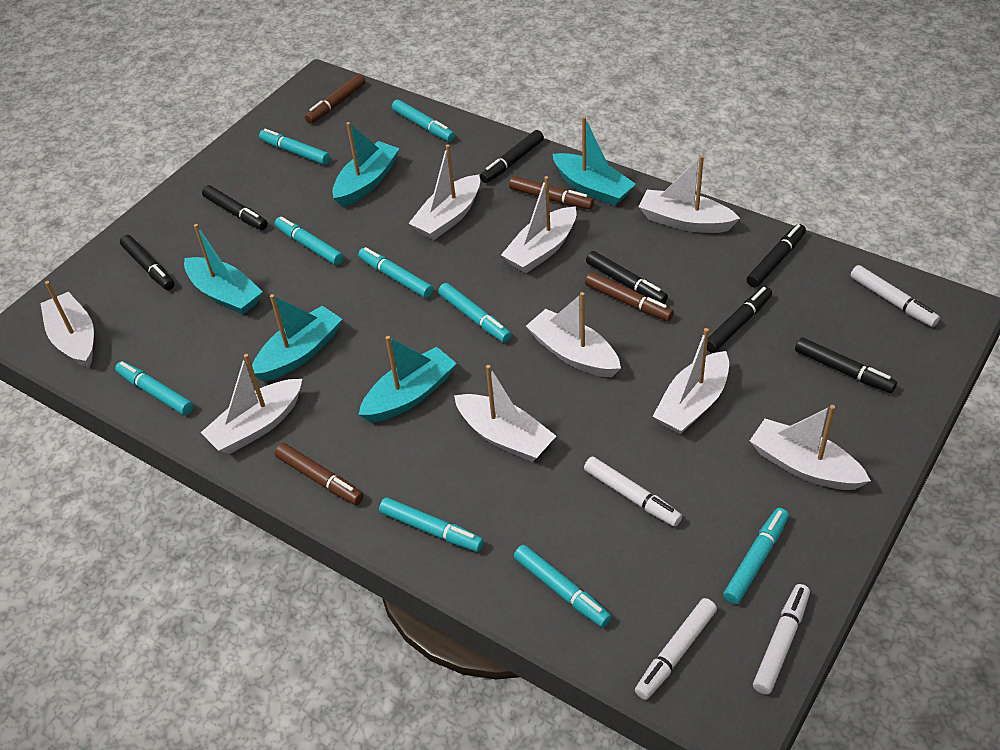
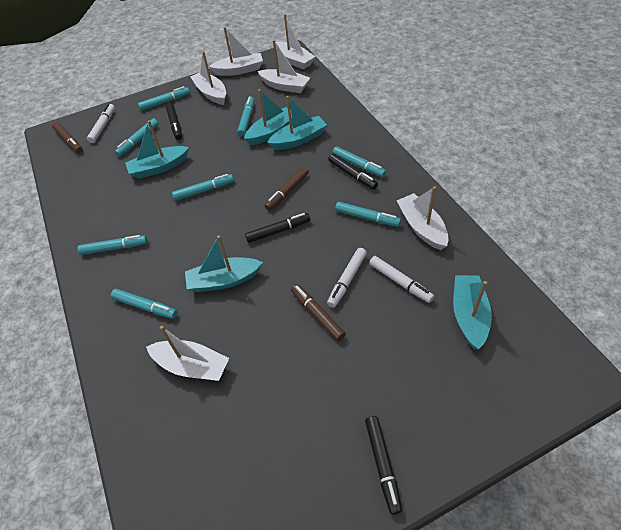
black marker: 7 -> 4
brown marker: 4 -> 3
turquoise marker: 9 -> 8
white boat: 9 -> 6
white marker: 4 -> 3

